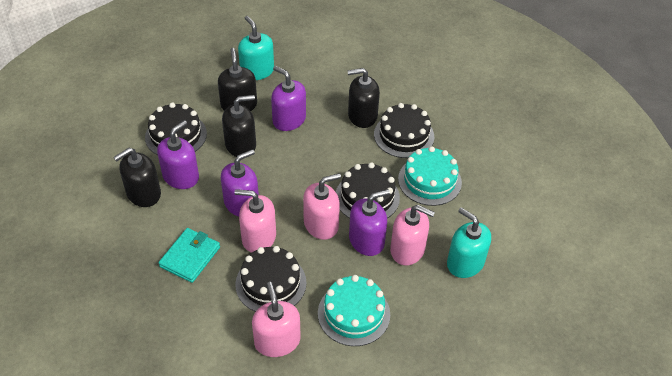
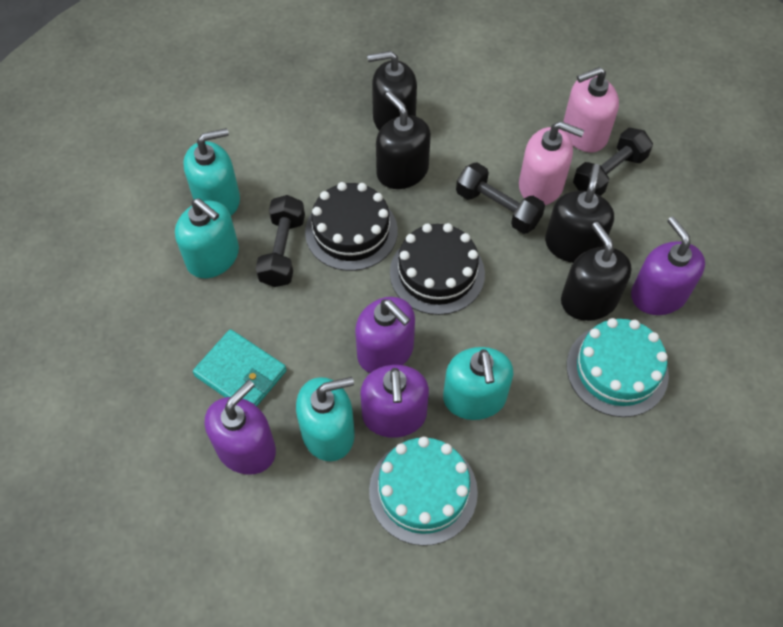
black cake: 4 -> 2
black dumbbell: 0 -> 3
pink soap dispenser: 4 -> 2
turquoise soap dispenser: 2 -> 4

